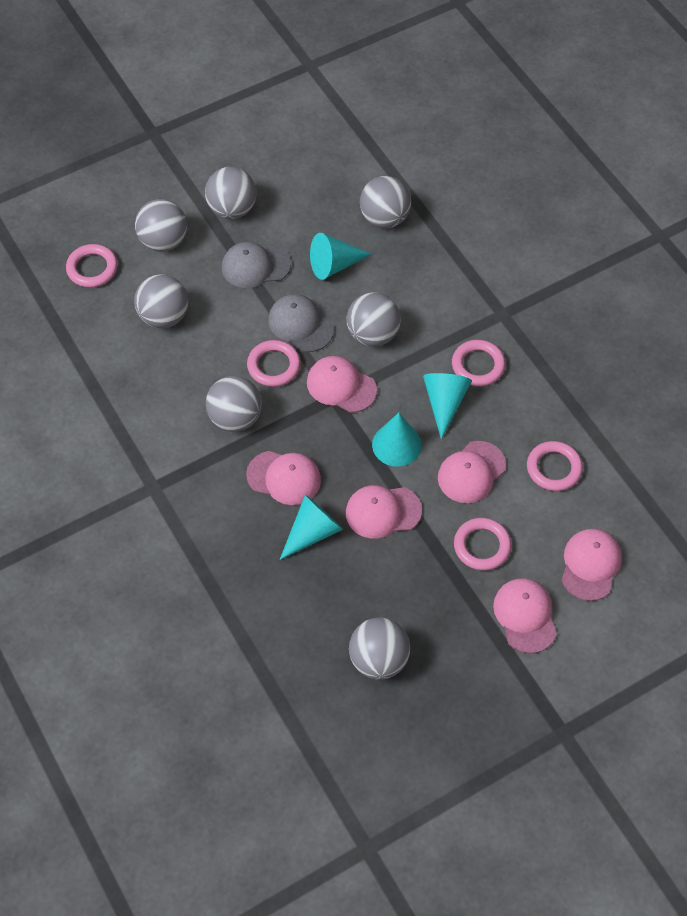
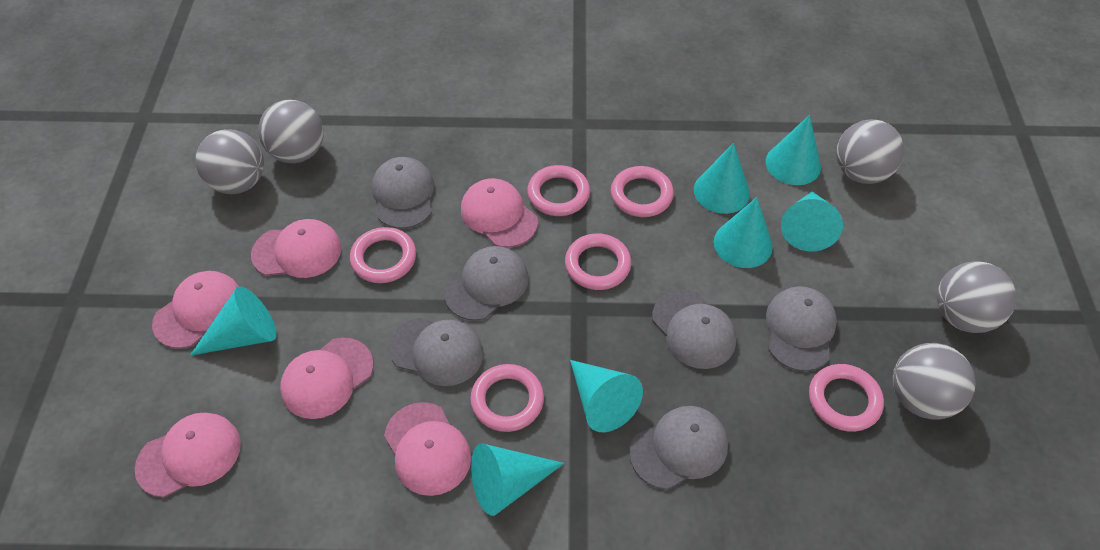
grey ball: 7 -> 5
grey cap: 2 -> 6
pink ring: 5 -> 6
turquoise cone: 4 -> 7

